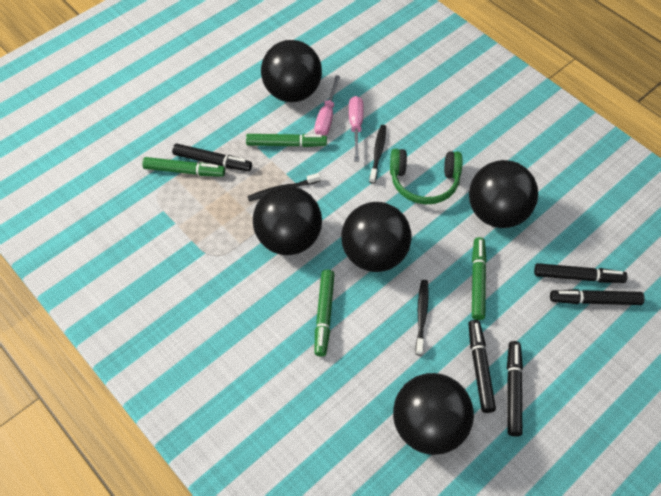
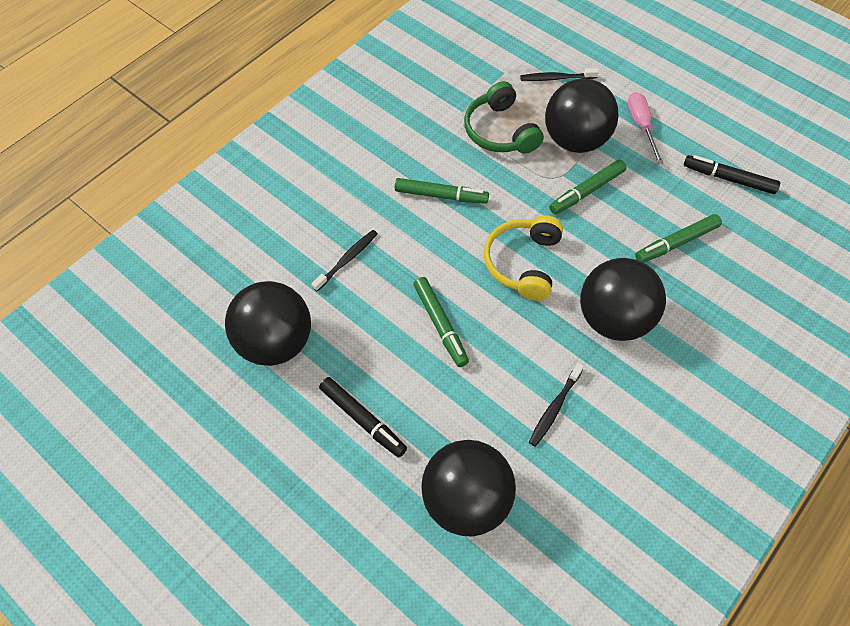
black ball: 5 -> 4
black marker: 5 -> 2
pink screwdriver: 2 -> 1
yellow headphones: 0 -> 1

